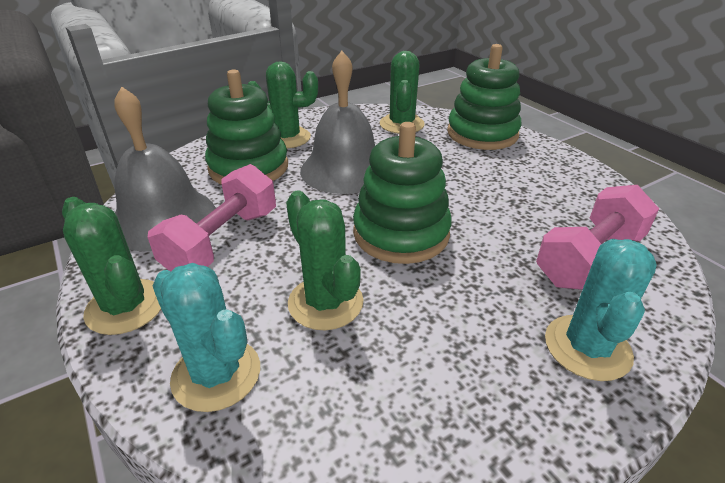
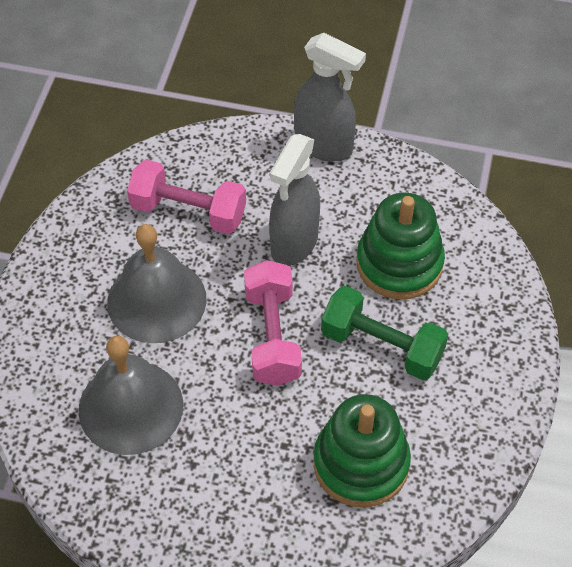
green cactus: 4 -> 0
green dumbbell: 0 -> 1
green stacking toy: 3 -> 2
grey spray bottle: 0 -> 2
turquoise cactus: 2 -> 0

